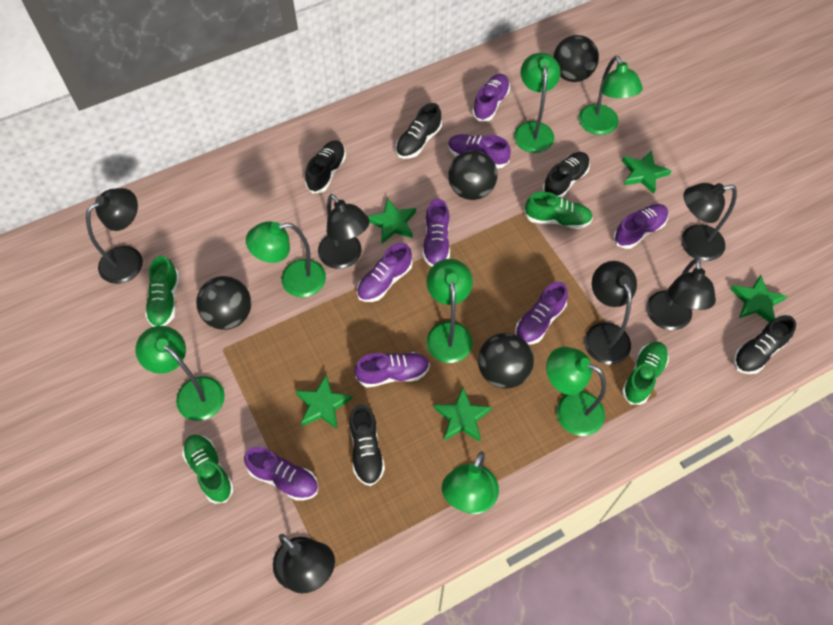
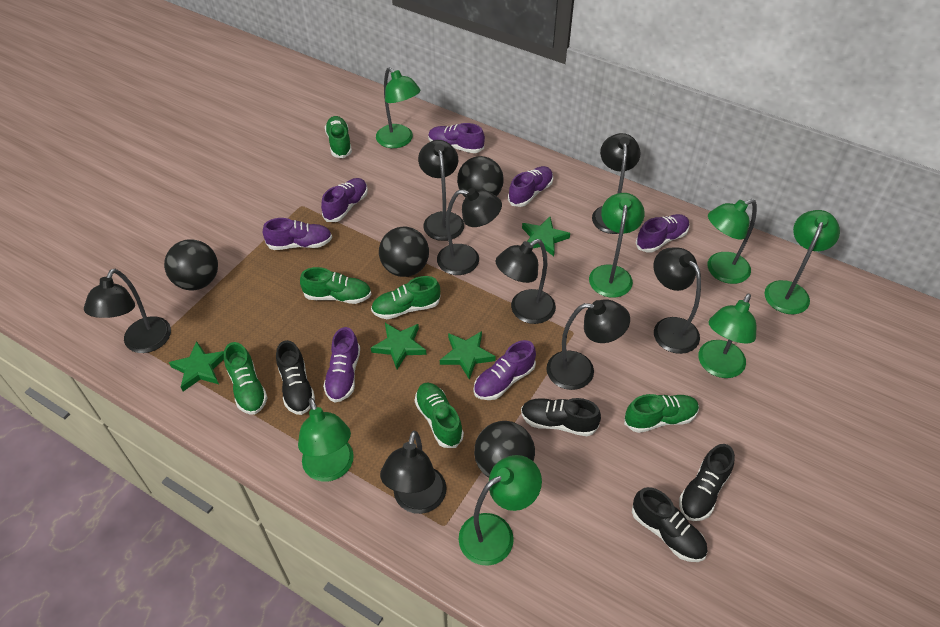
black lamp: 6 -> 8
black shoe: 5 -> 4
green shoe: 4 -> 6
green star: 5 -> 4
purple shoe: 8 -> 7

